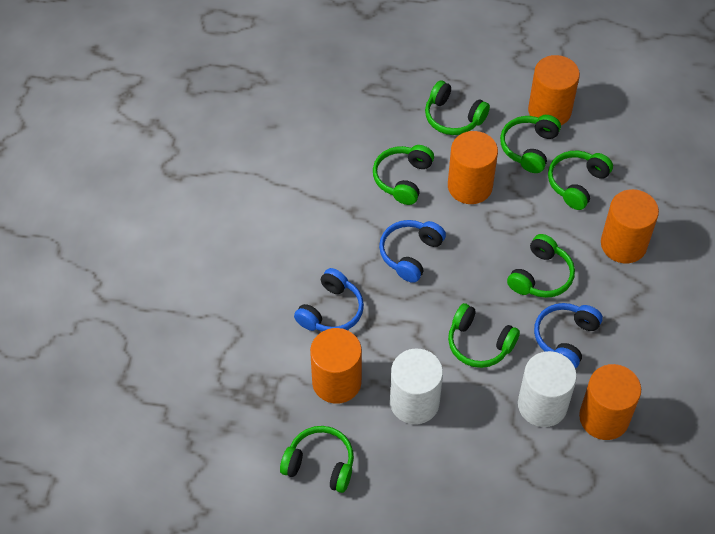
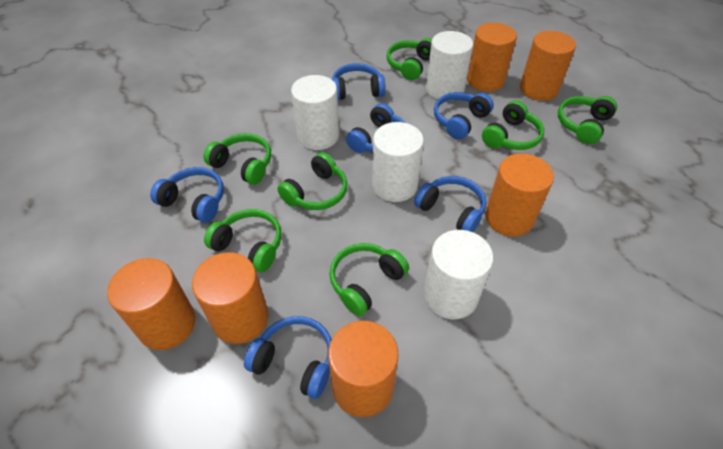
blue headphones: 3 -> 6
orange cylinder: 5 -> 6
white cylinder: 2 -> 4

